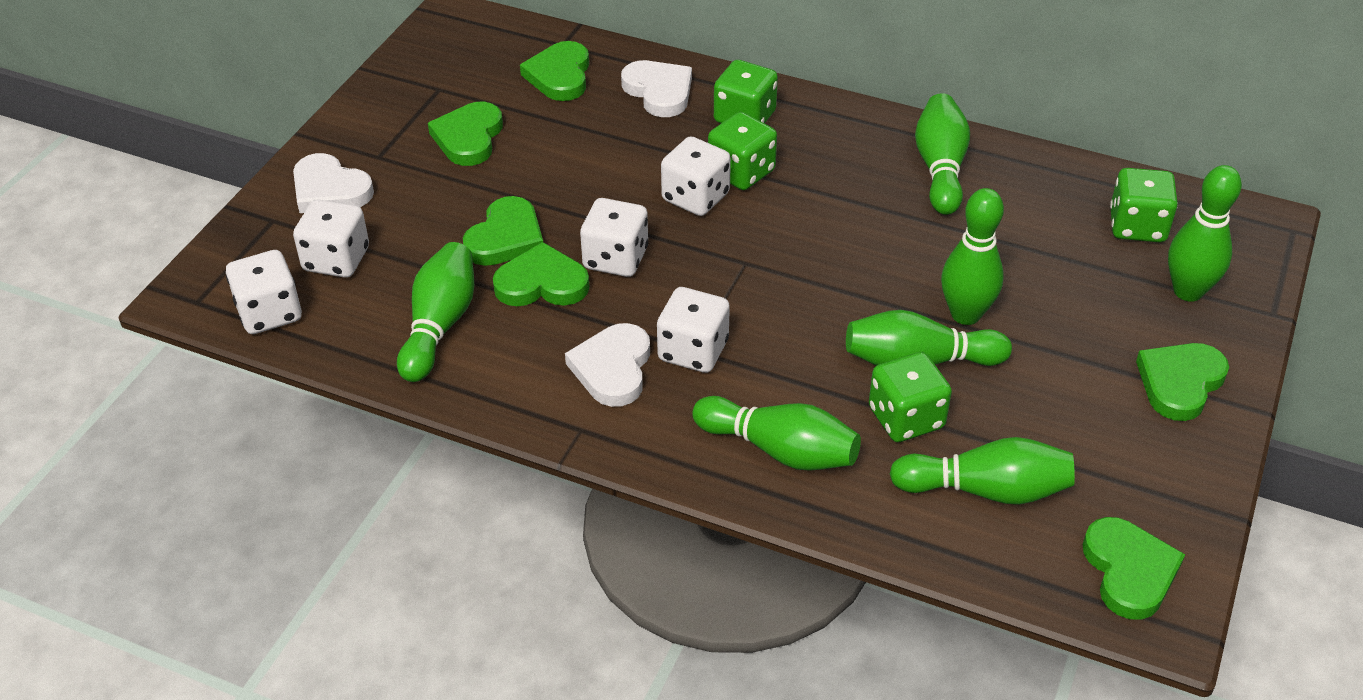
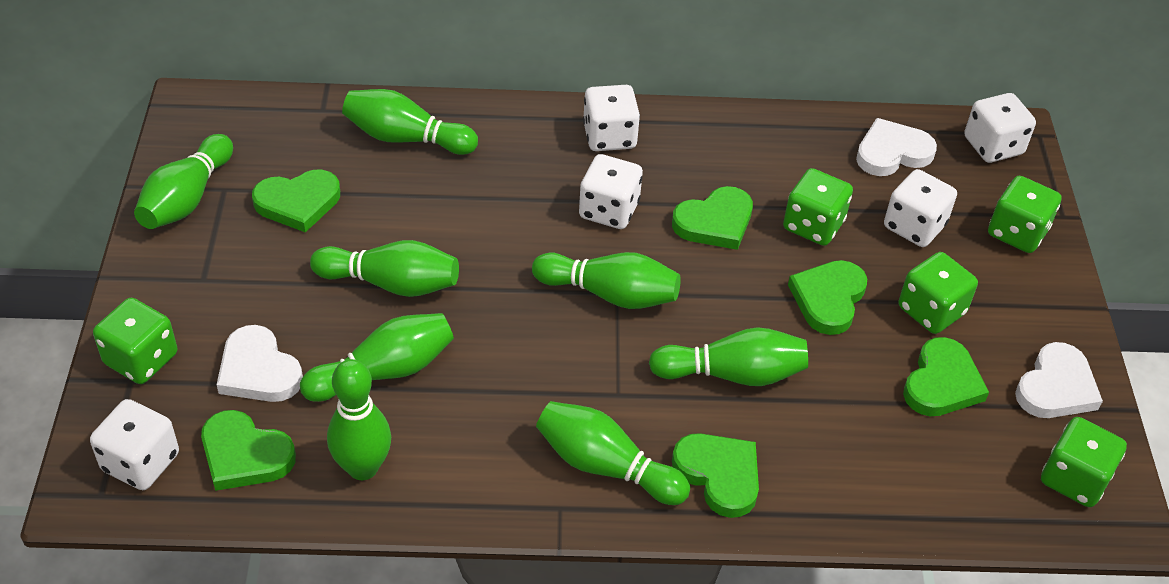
green bowling pin: 7 -> 8
green dice: 4 -> 5

